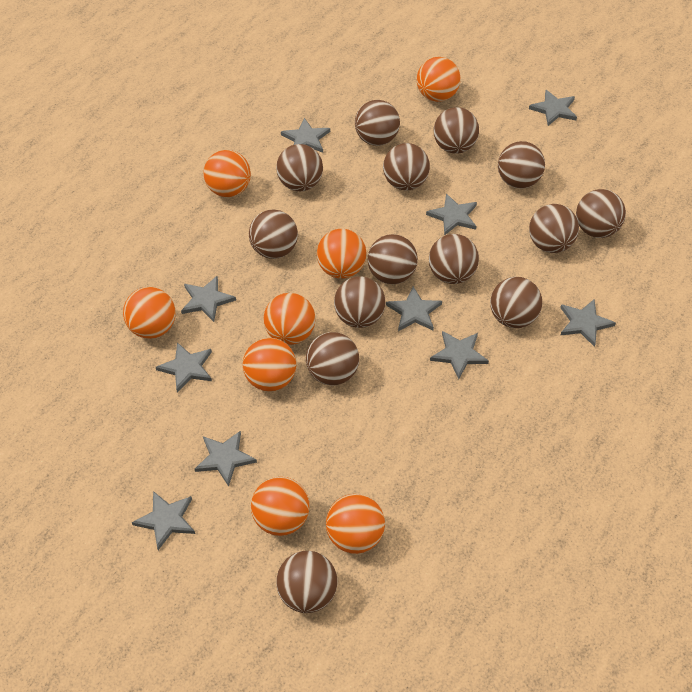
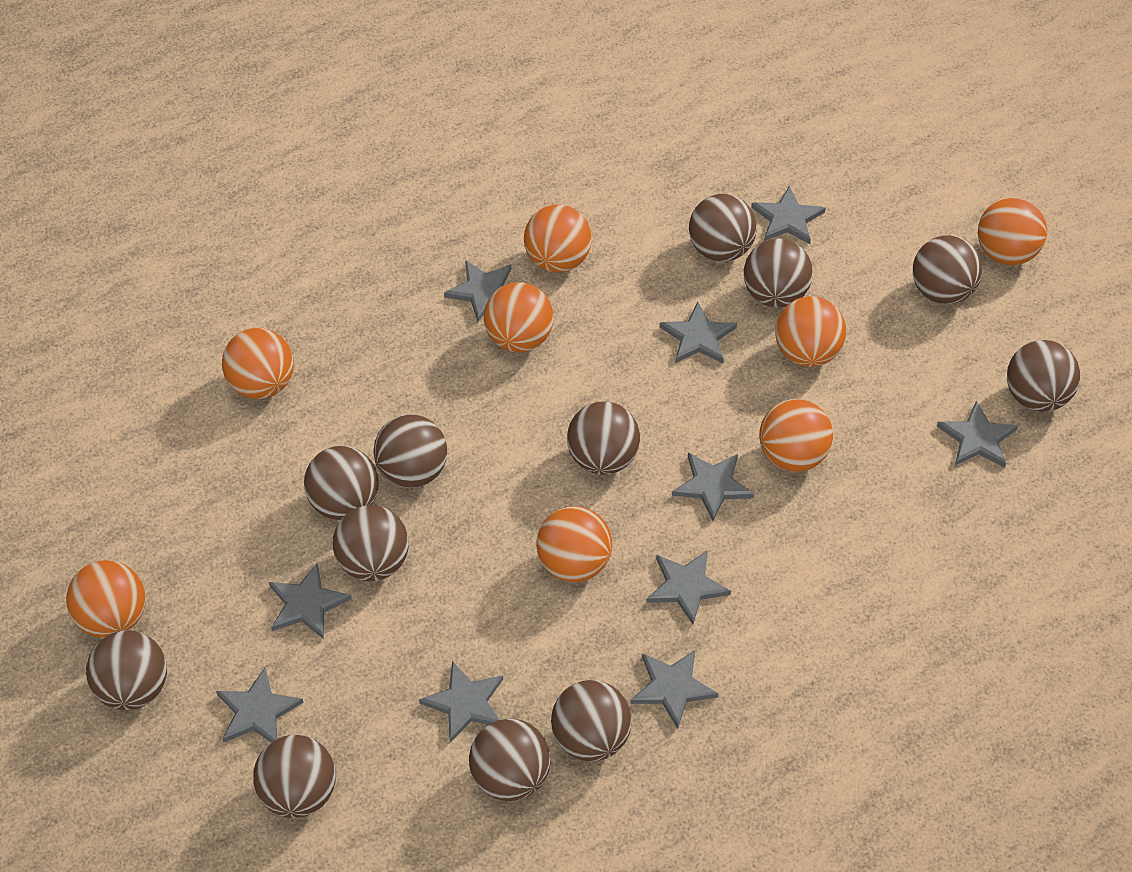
brown ball: 14 -> 12

